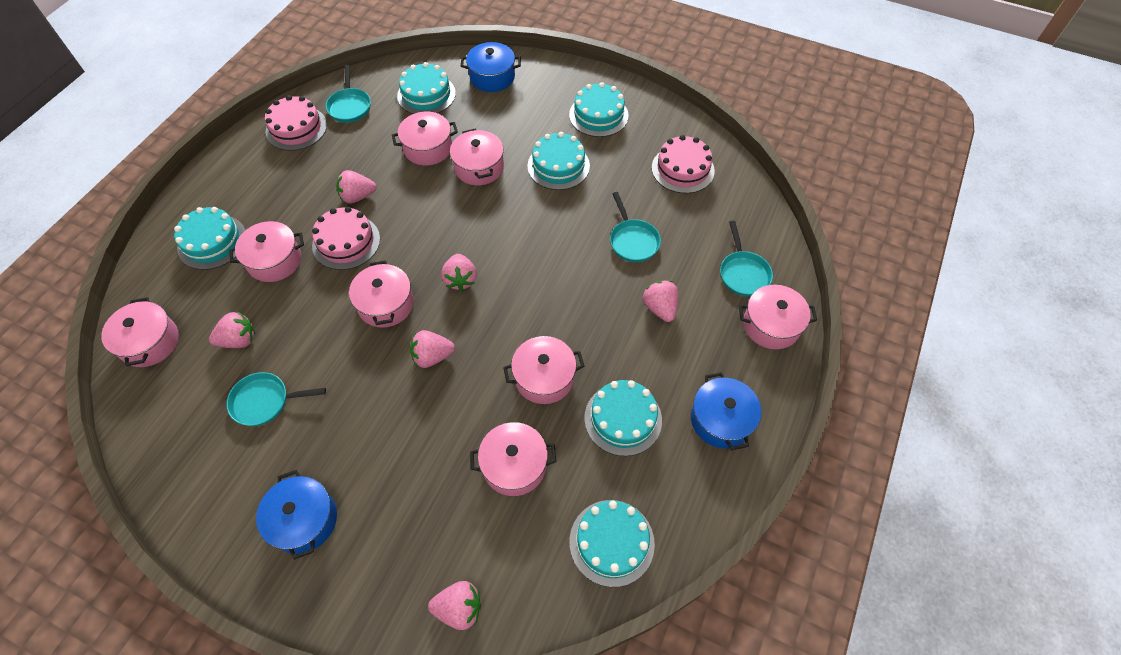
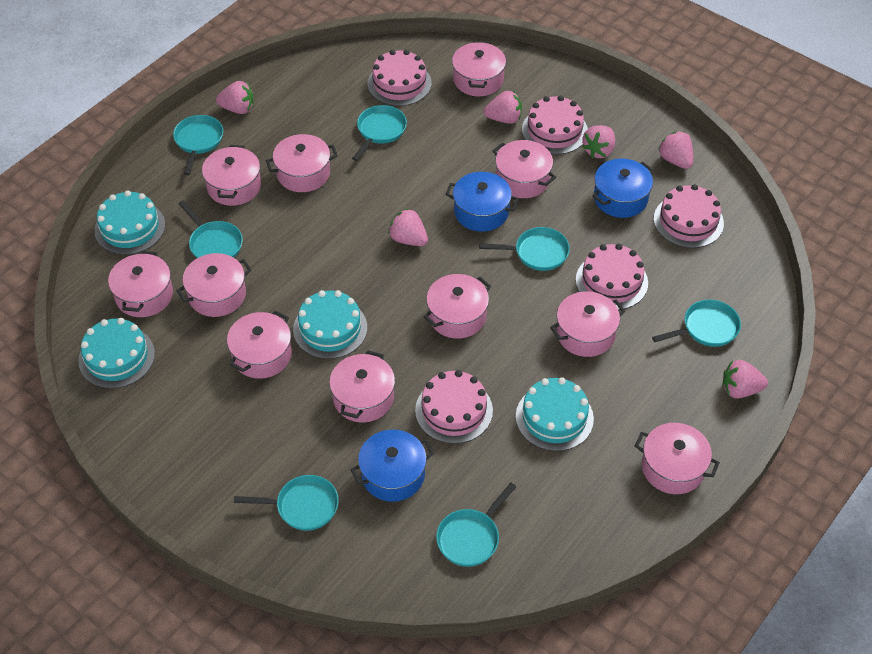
pink cake: 3 -> 5
pink pot: 8 -> 11
turquoise cake: 6 -> 4
turquoise pan: 4 -> 7

